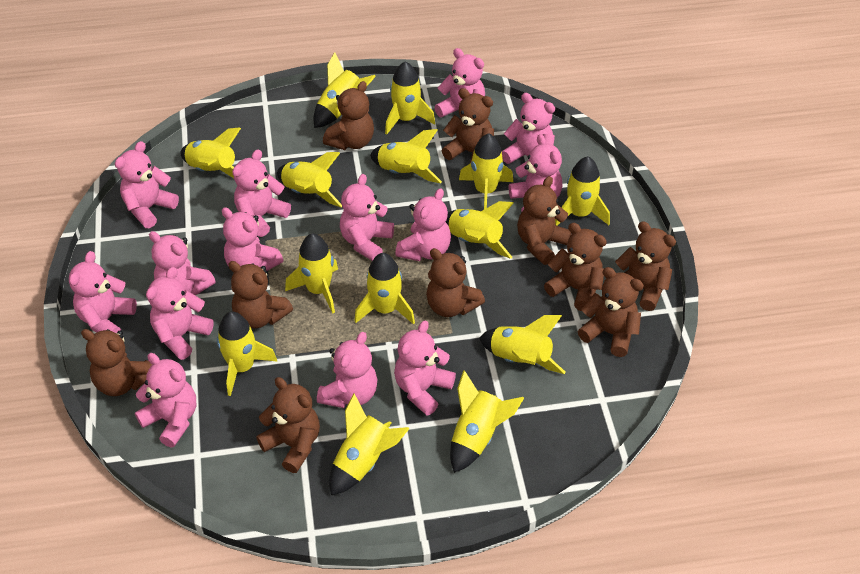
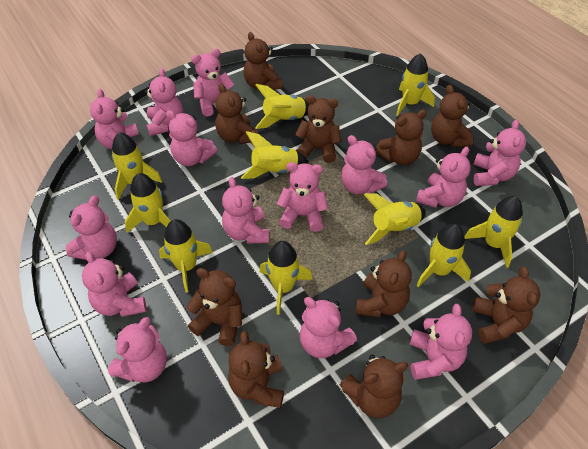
yellow rocket: 14 -> 10

